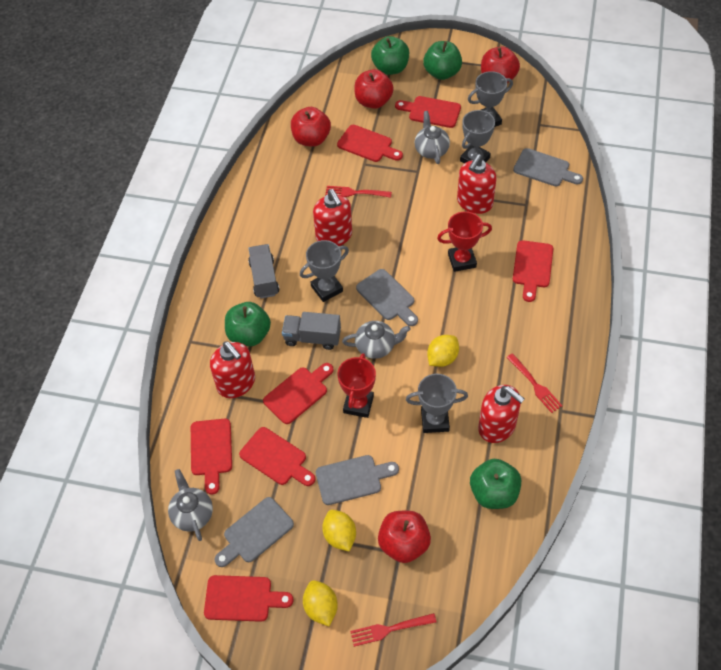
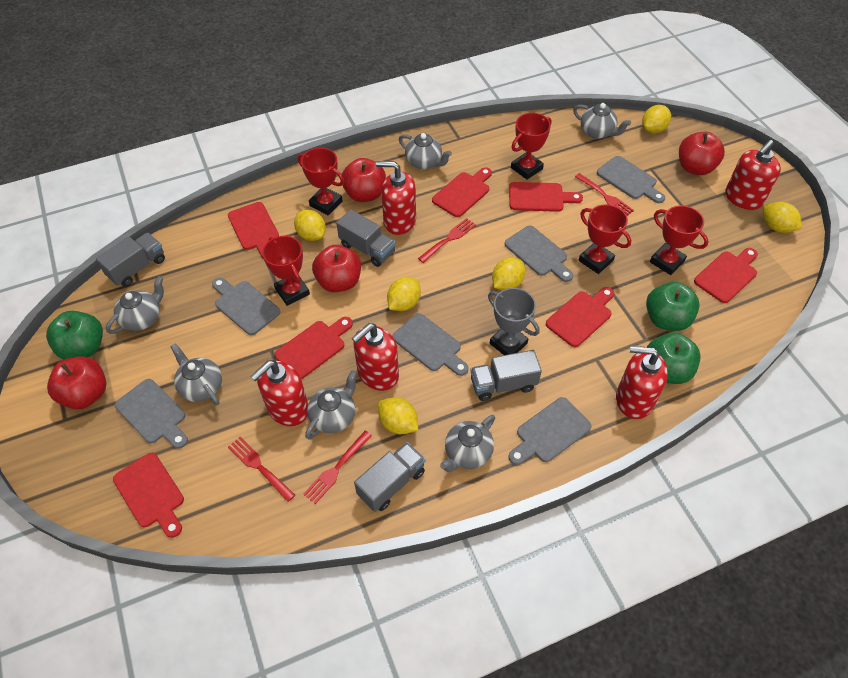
green apple: 4 -> 3
grey cutting board: 4 -> 6
grey teapot: 3 -> 6
grey trophy: 4 -> 1
grey truck: 2 -> 4
red fork: 3 -> 4
red soap dispenser: 4 -> 5
red trophy: 2 -> 5
yellow lemon: 3 -> 6

